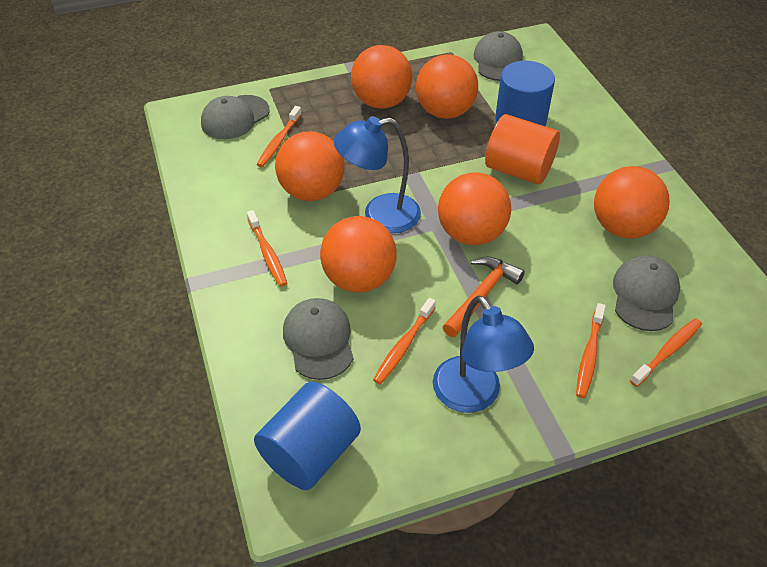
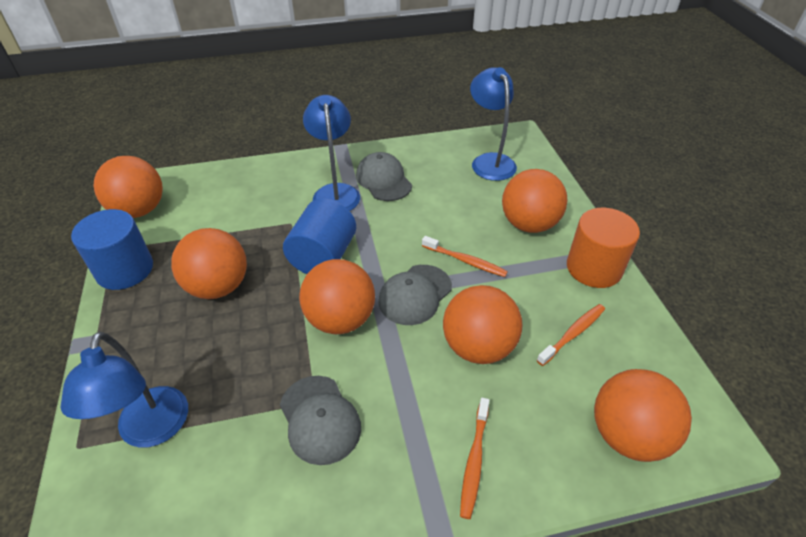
blue lamp: 2 -> 3
grey cap: 4 -> 3
orange hammer: 1 -> 0
orange toothbrush: 5 -> 3

